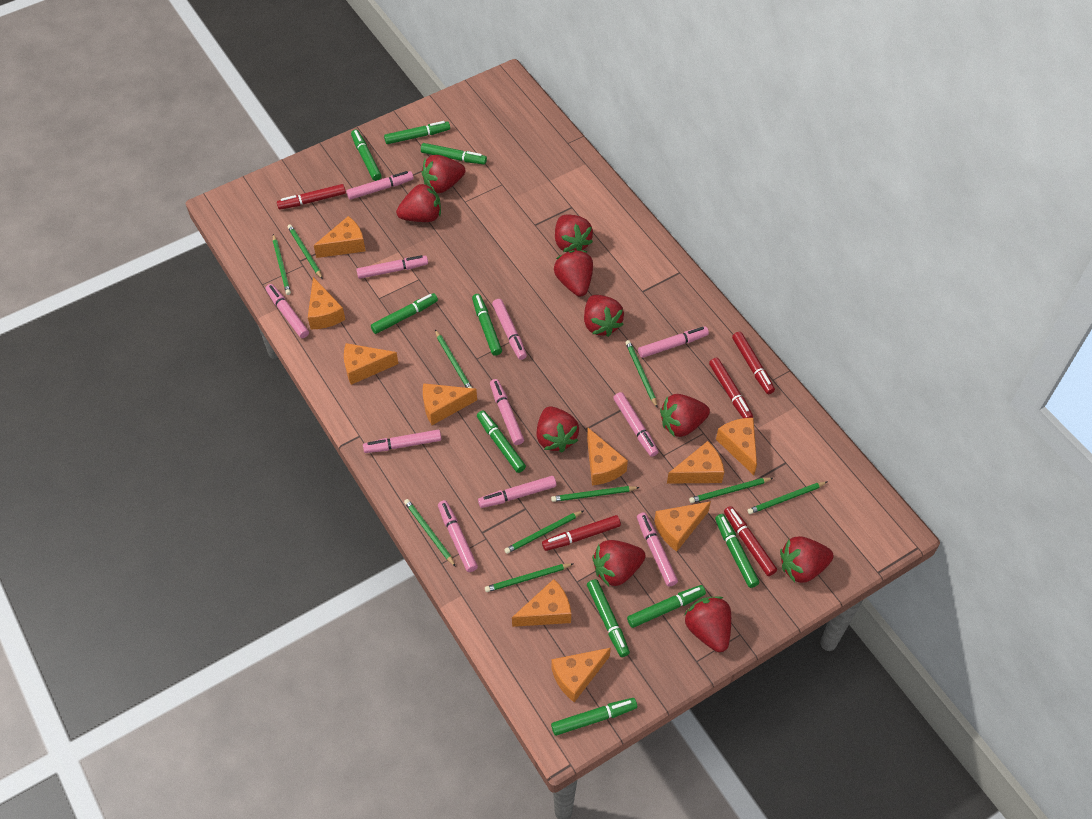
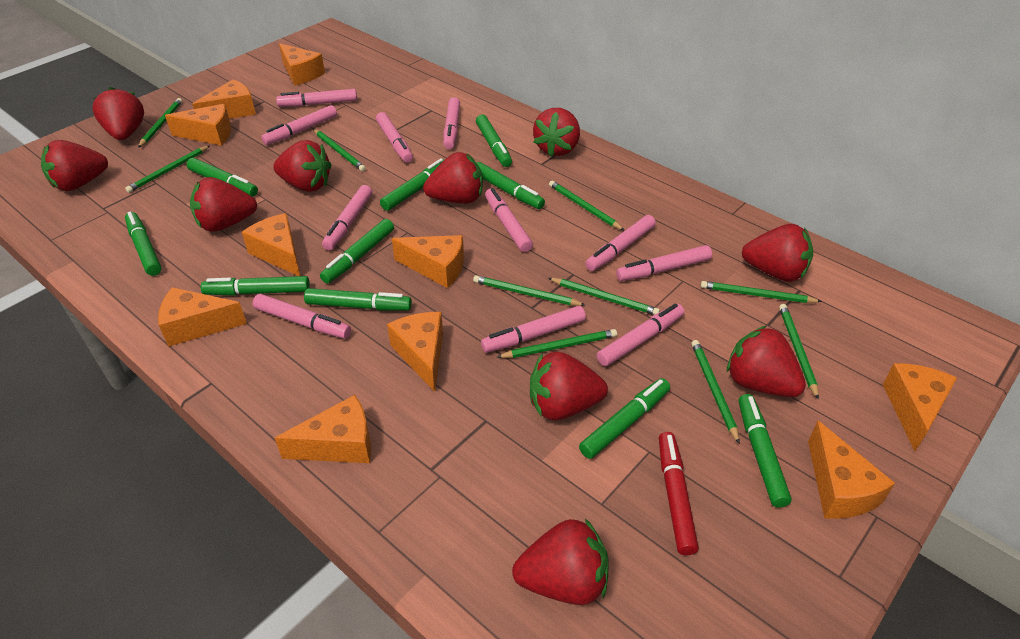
red marker: 5 -> 1

